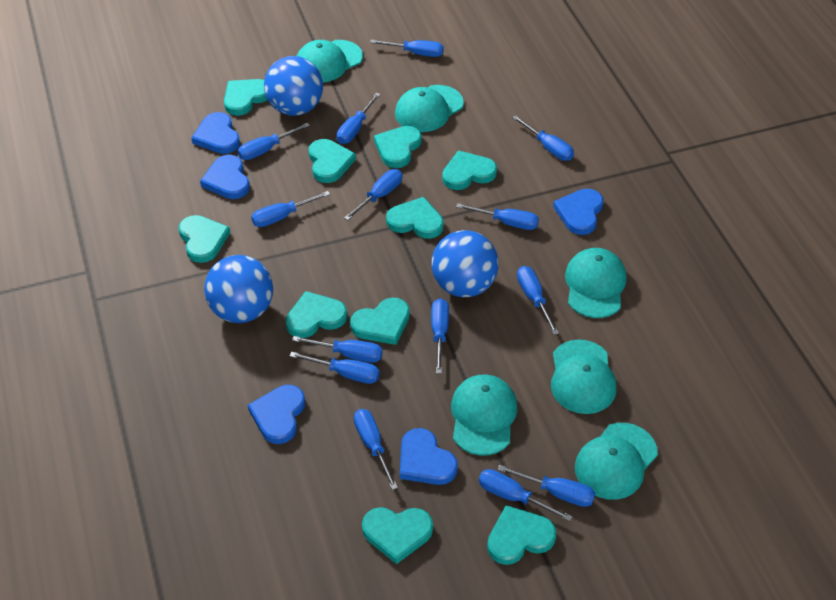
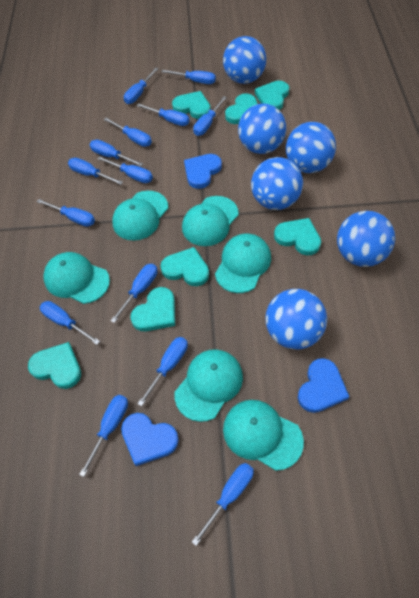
blue ball: 3 -> 6
blue heart: 5 -> 3
turquoise heart: 10 -> 7

